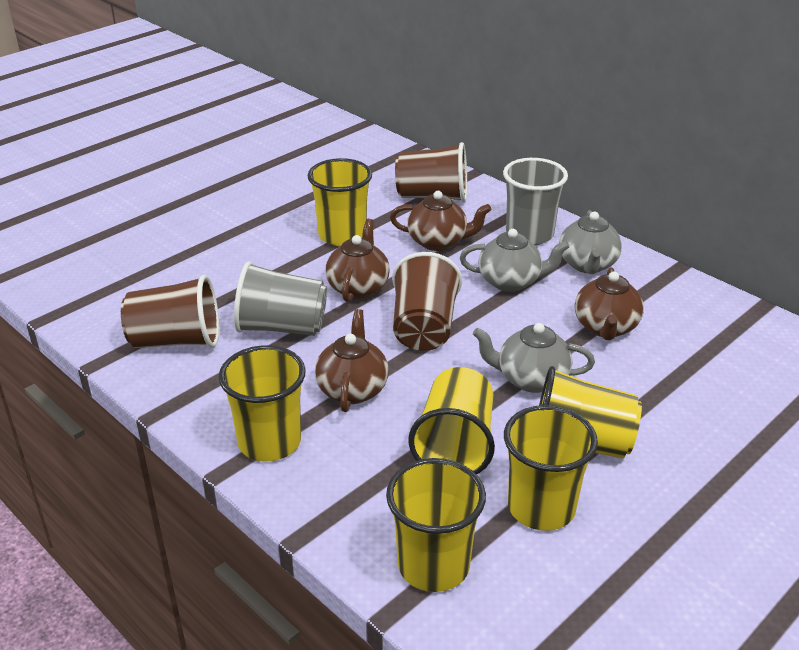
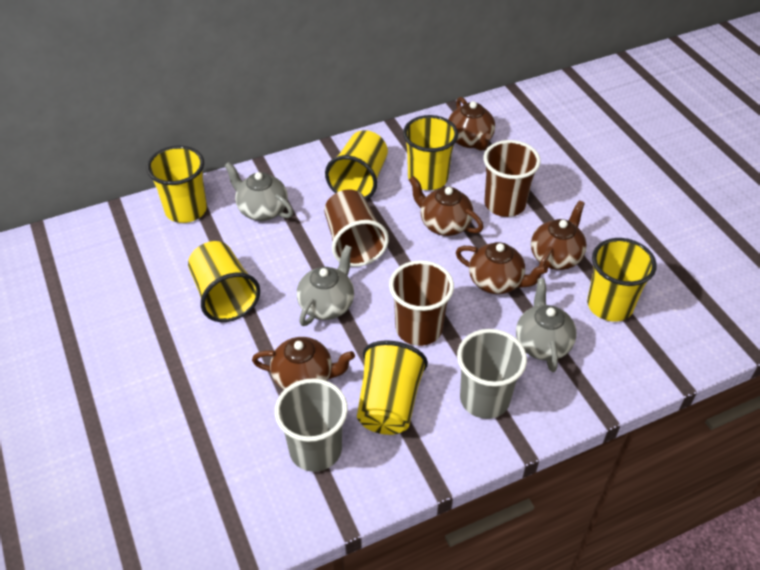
brown teapot: 4 -> 5

